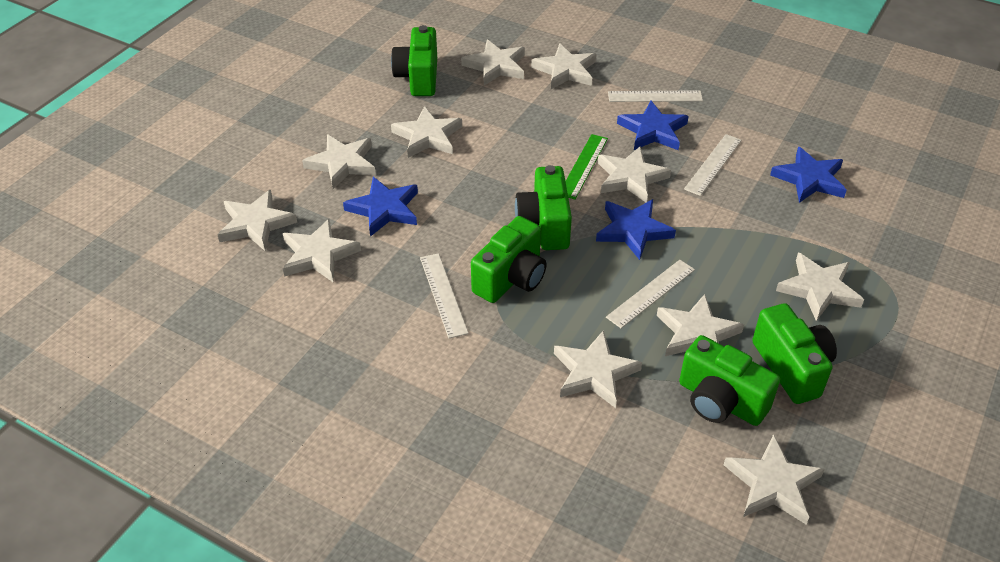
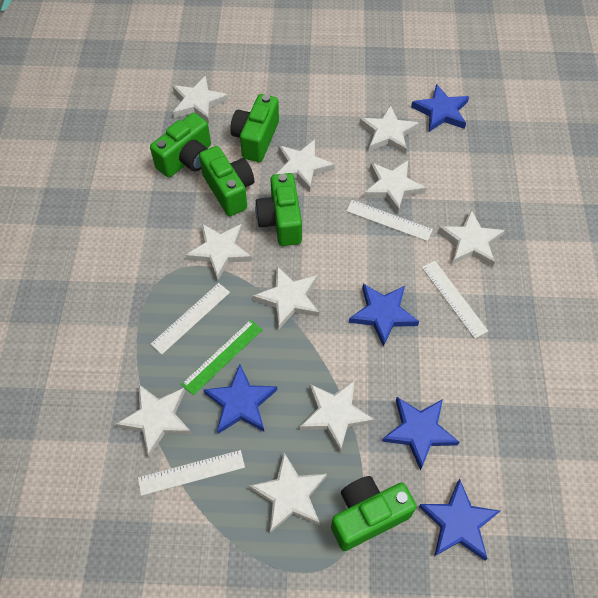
blue star: 4 -> 5
white star: 11 -> 10

